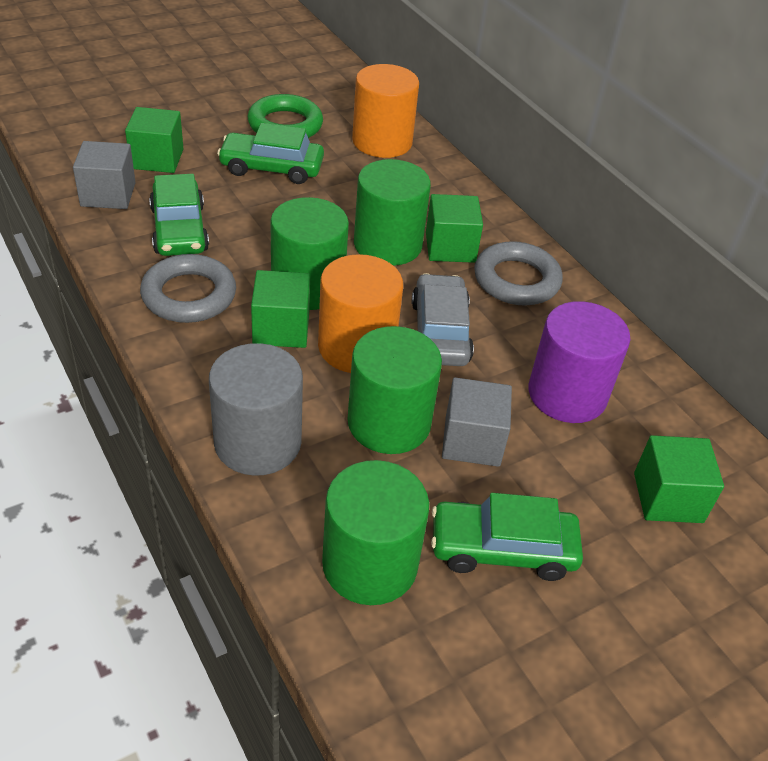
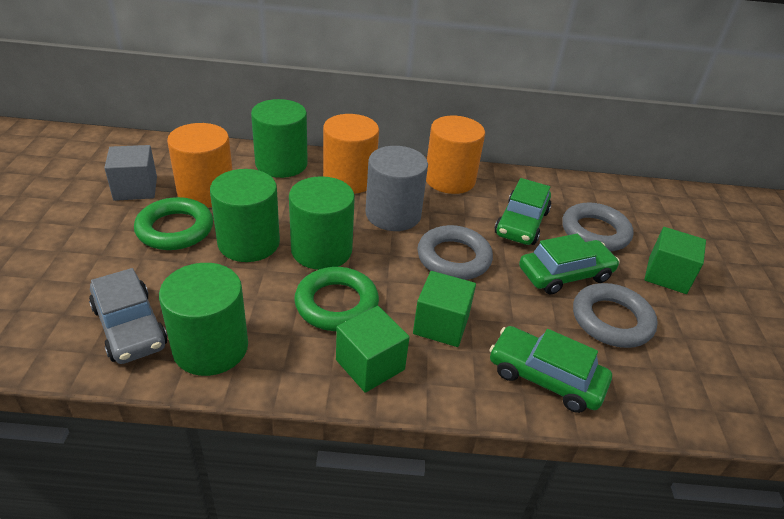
green cube: 4 -> 3
green ring: 1 -> 2
grey cube: 2 -> 1
grey ring: 2 -> 3
orange cylinder: 2 -> 3
purple cylinder: 1 -> 0

